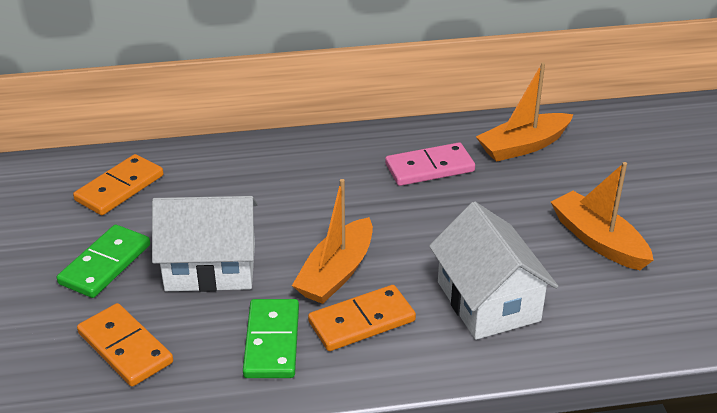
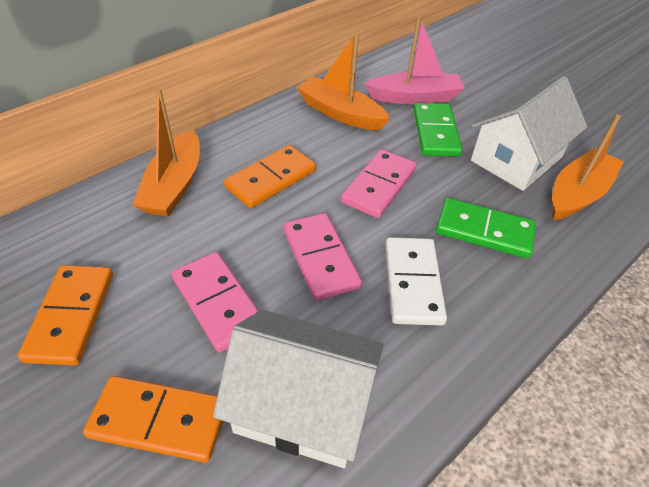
pink boat: 0 -> 1
pink domino: 1 -> 3
white domino: 0 -> 1

